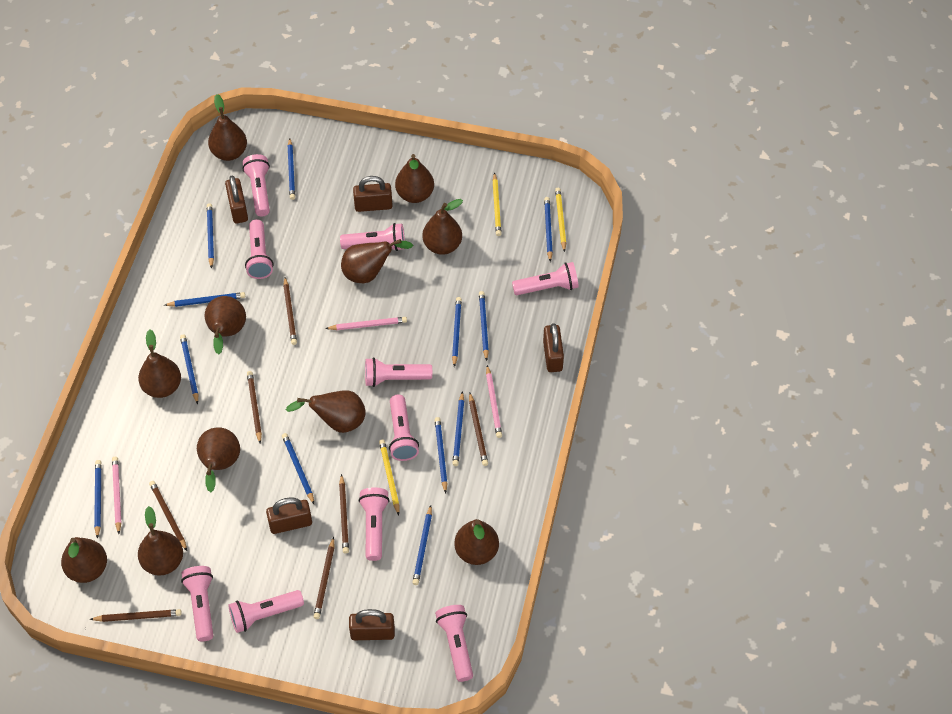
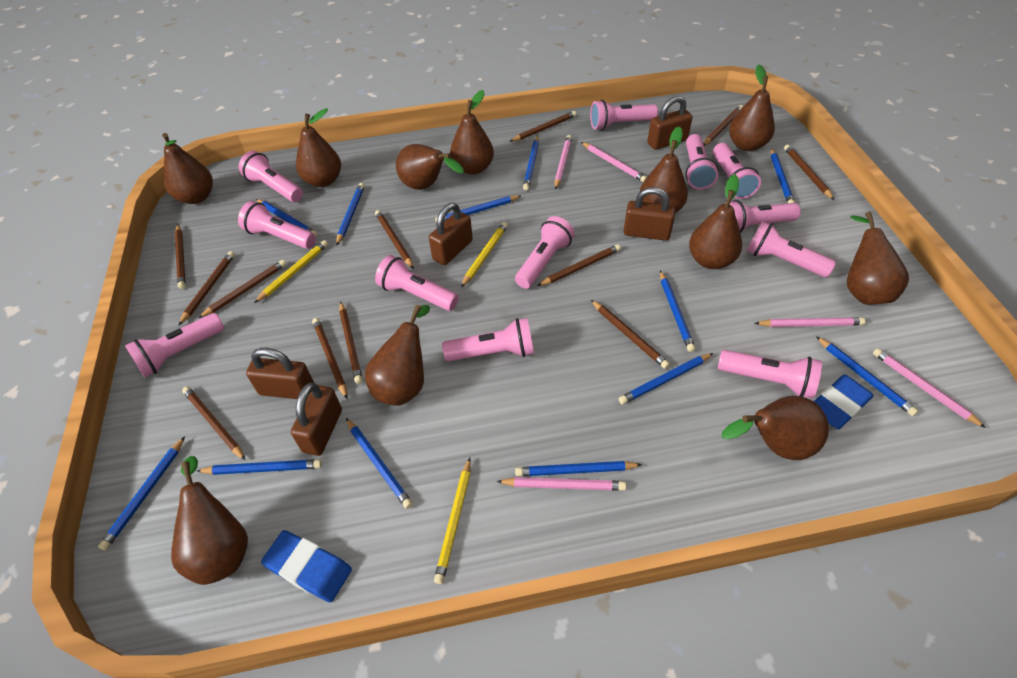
blue eraser: 0 -> 2
brown pencil: 7 -> 12
pink flashlight: 10 -> 12
pink pencil: 3 -> 5

